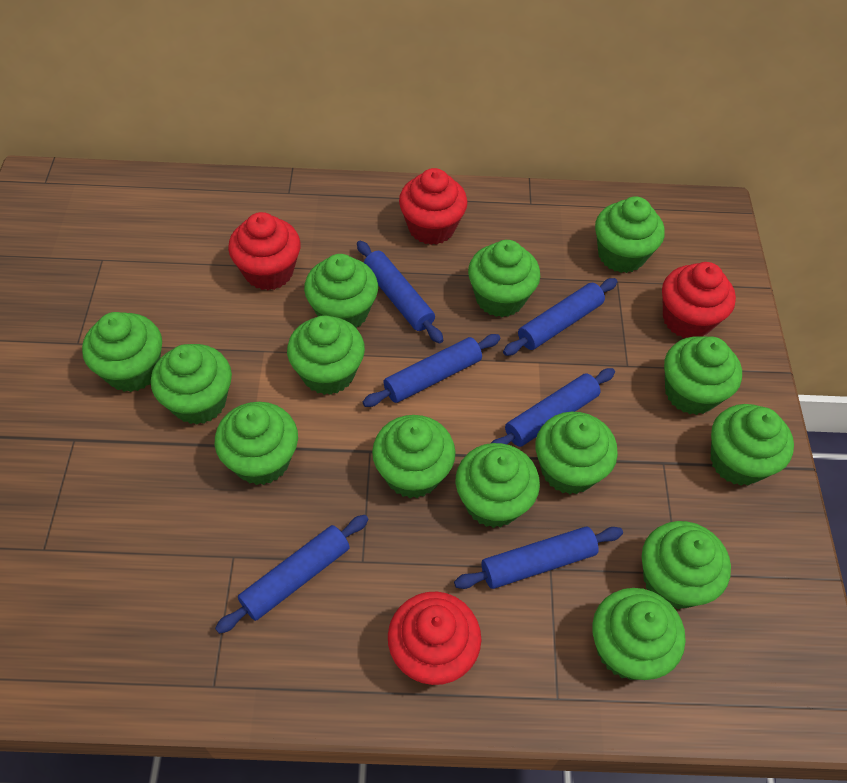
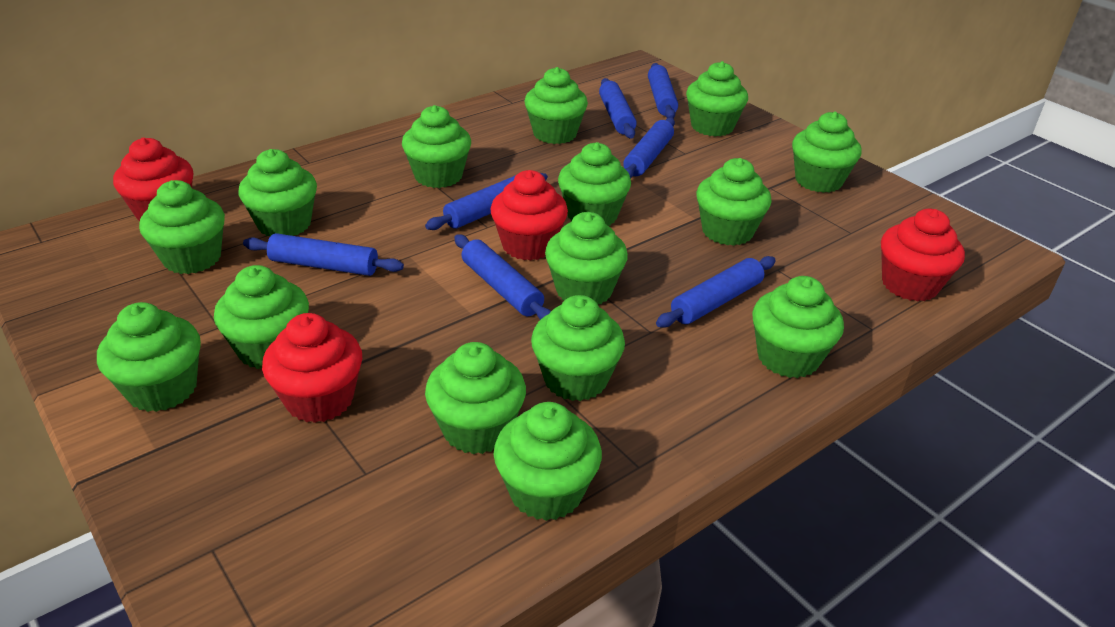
blue rolling pin: 6 -> 7
green cupcake: 14 -> 15

